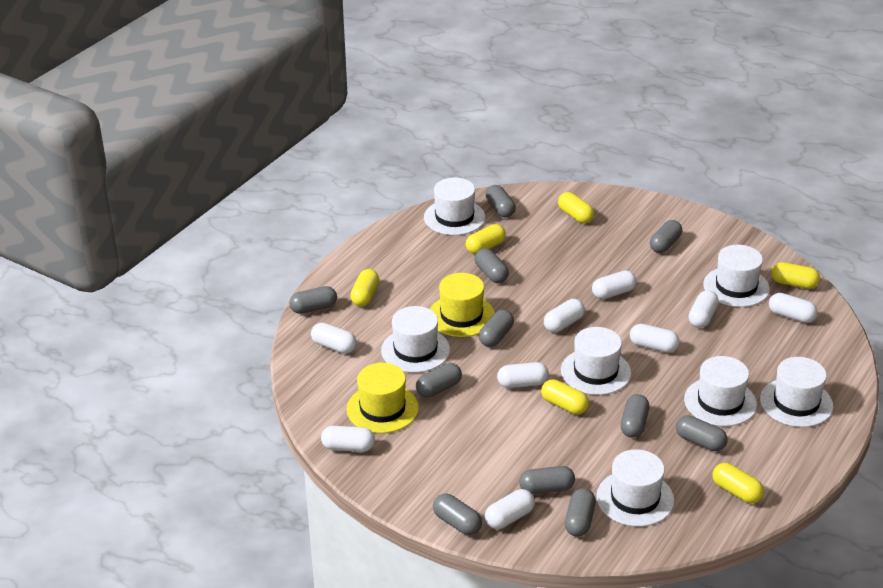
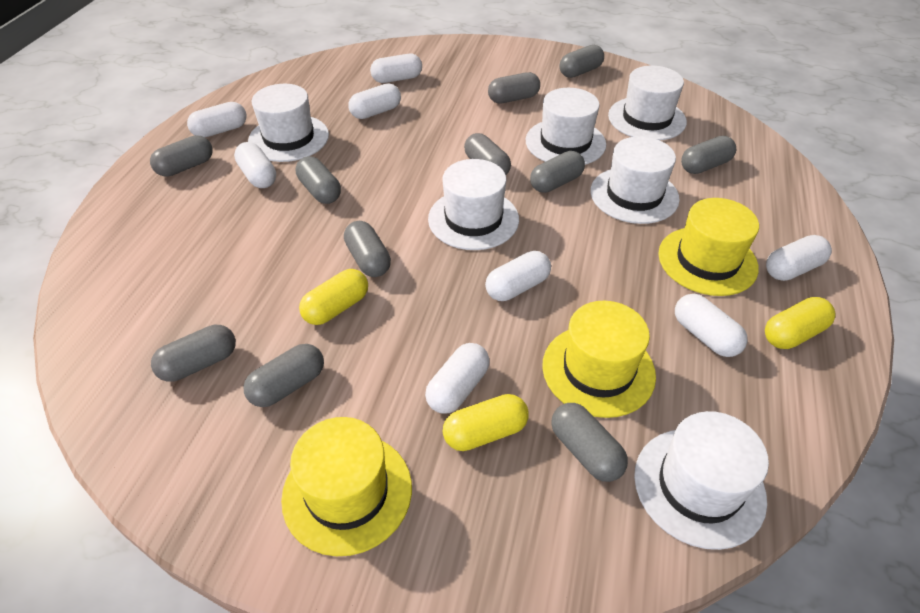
white capsule: 9 -> 8
white hat: 7 -> 6
yellow capsule: 6 -> 3
yellow hat: 2 -> 3

